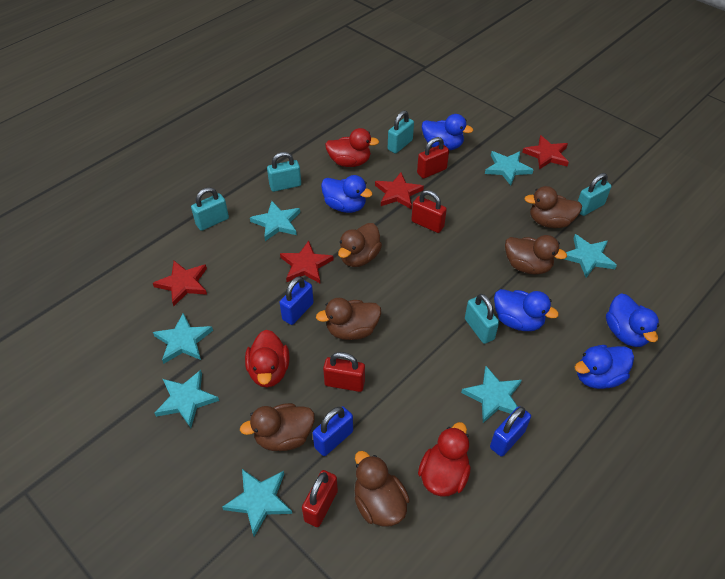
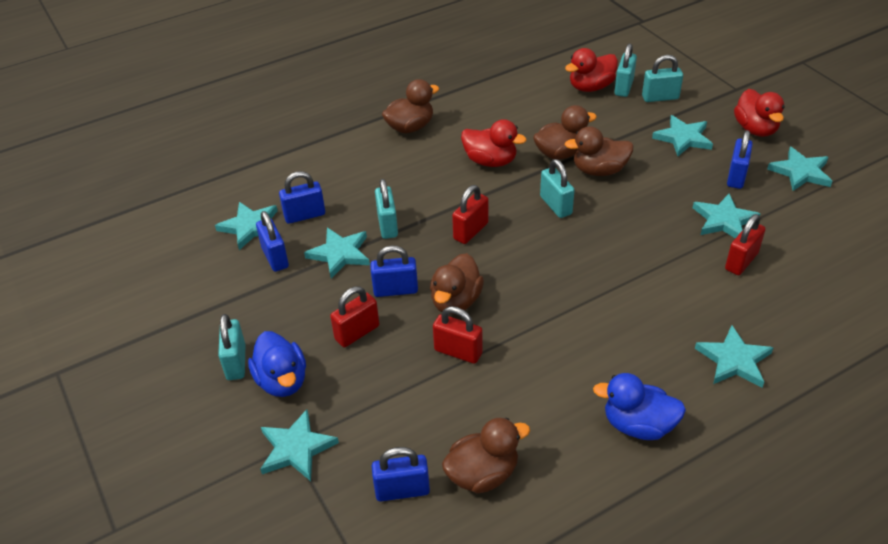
blue duck: 5 -> 2
blue padlock: 3 -> 5
brown duck: 6 -> 5
red star: 4 -> 0

